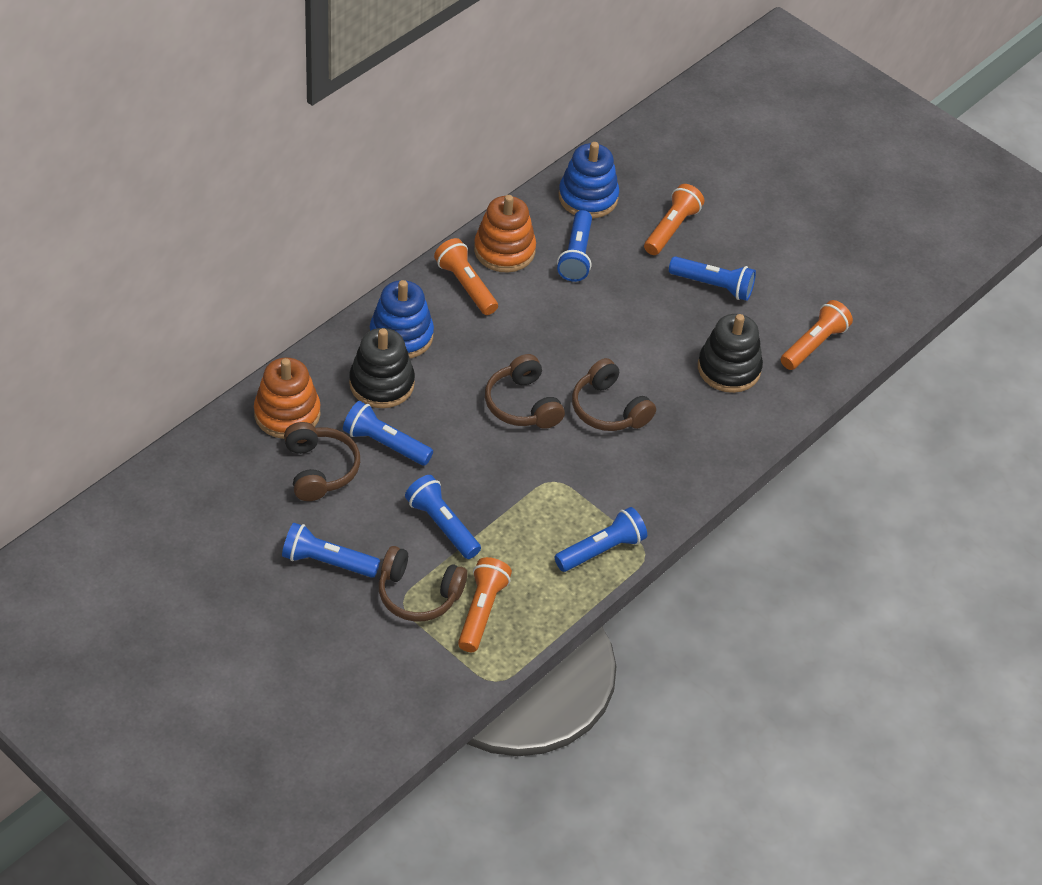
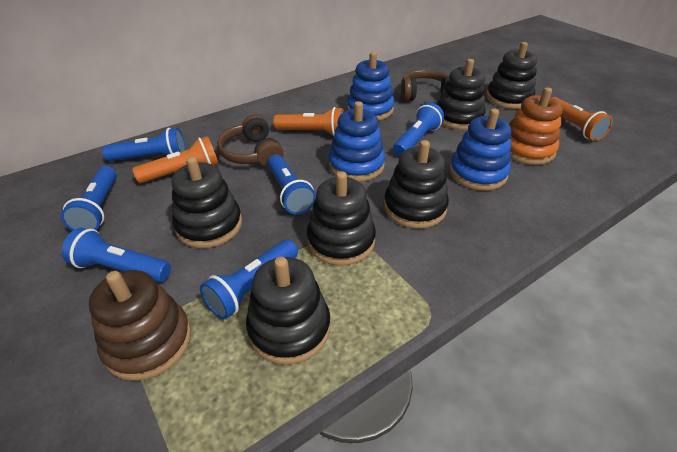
black stacking toy: 2 -> 6
blue stacking toy: 2 -> 3
brown headphones: 4 -> 2
brown stacking toy: 0 -> 1
orange flashlight: 4 -> 3
orange stacking toy: 2 -> 1

